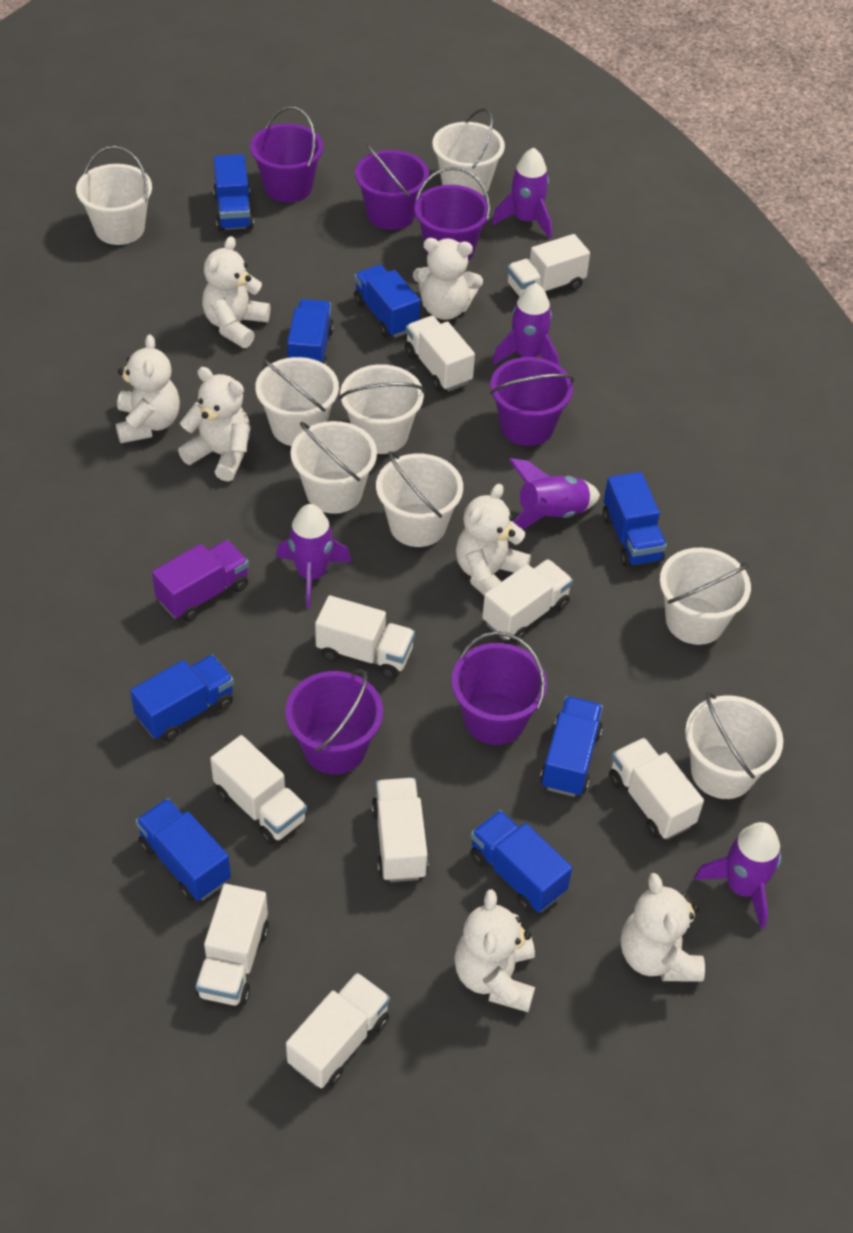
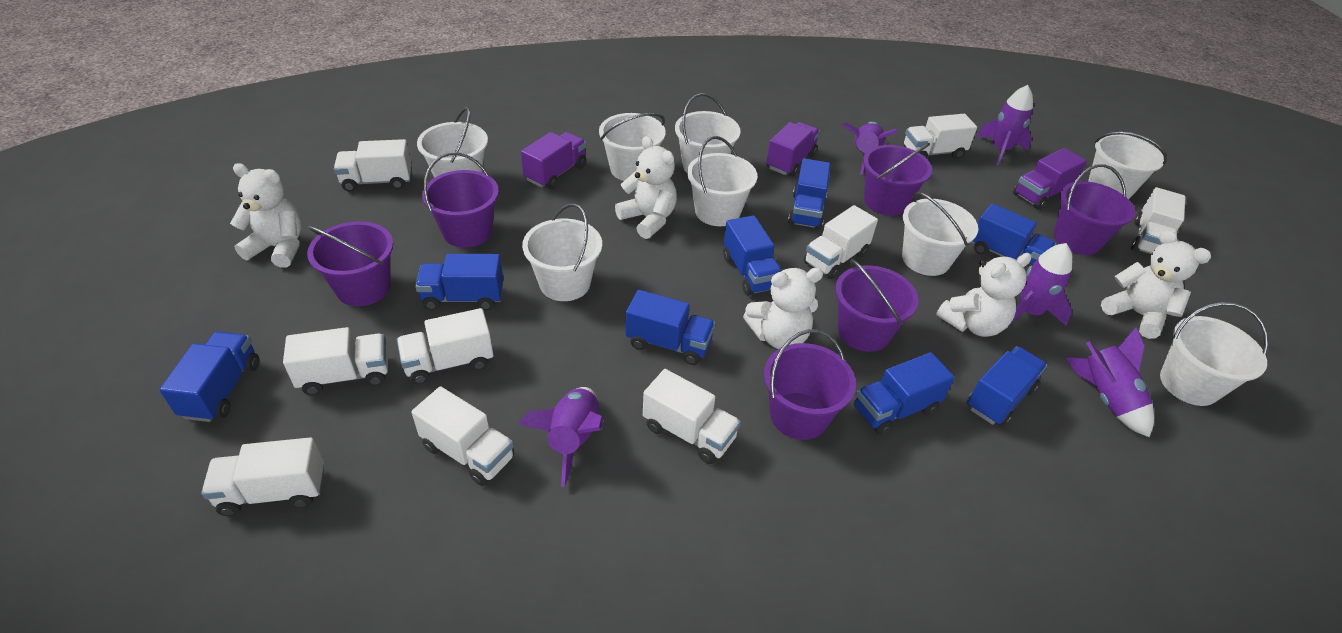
purple truck: 1 -> 3
white teddy bear: 7 -> 5

